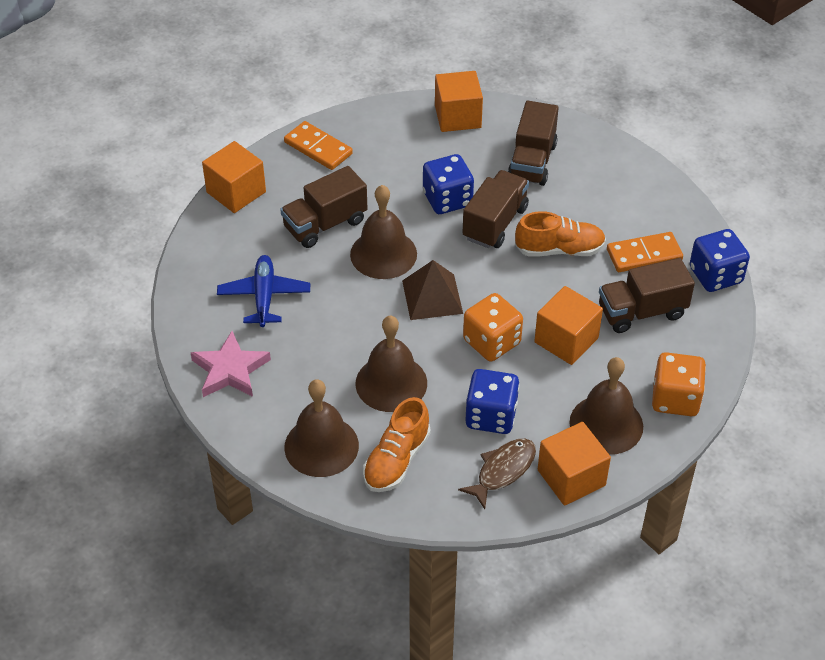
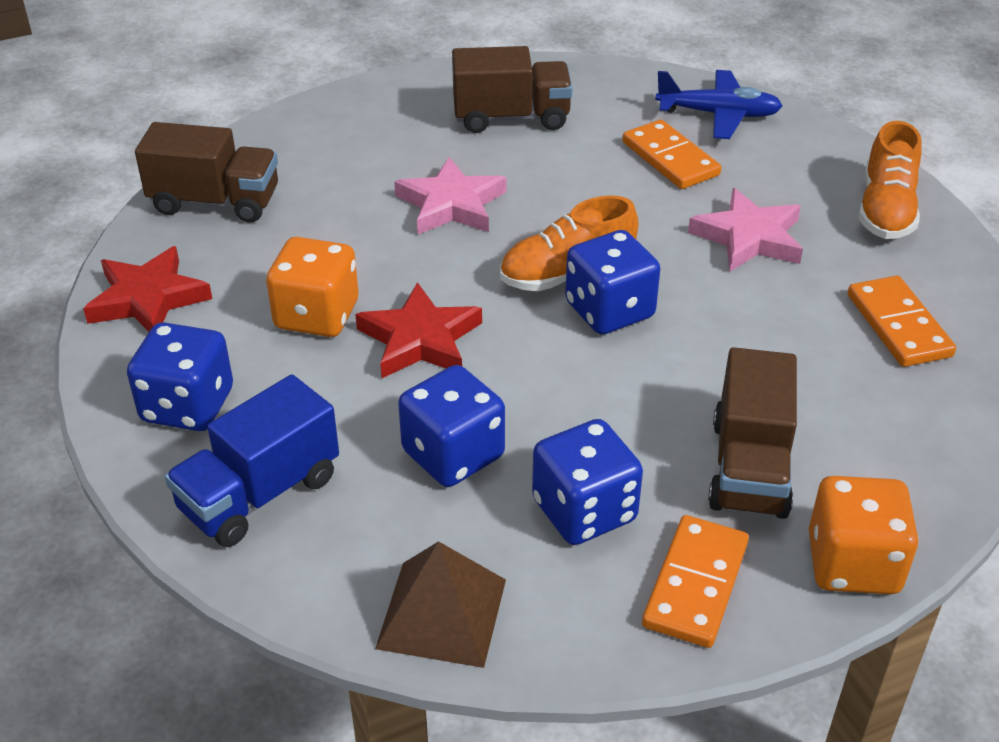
blue dice: 3 -> 4
blue truck: 0 -> 1
brown bell: 4 -> 0
brown fish: 1 -> 0
brown truck: 4 -> 3
orange cube: 4 -> 0
orange domino: 2 -> 3
pink star: 1 -> 2
red star: 0 -> 2

